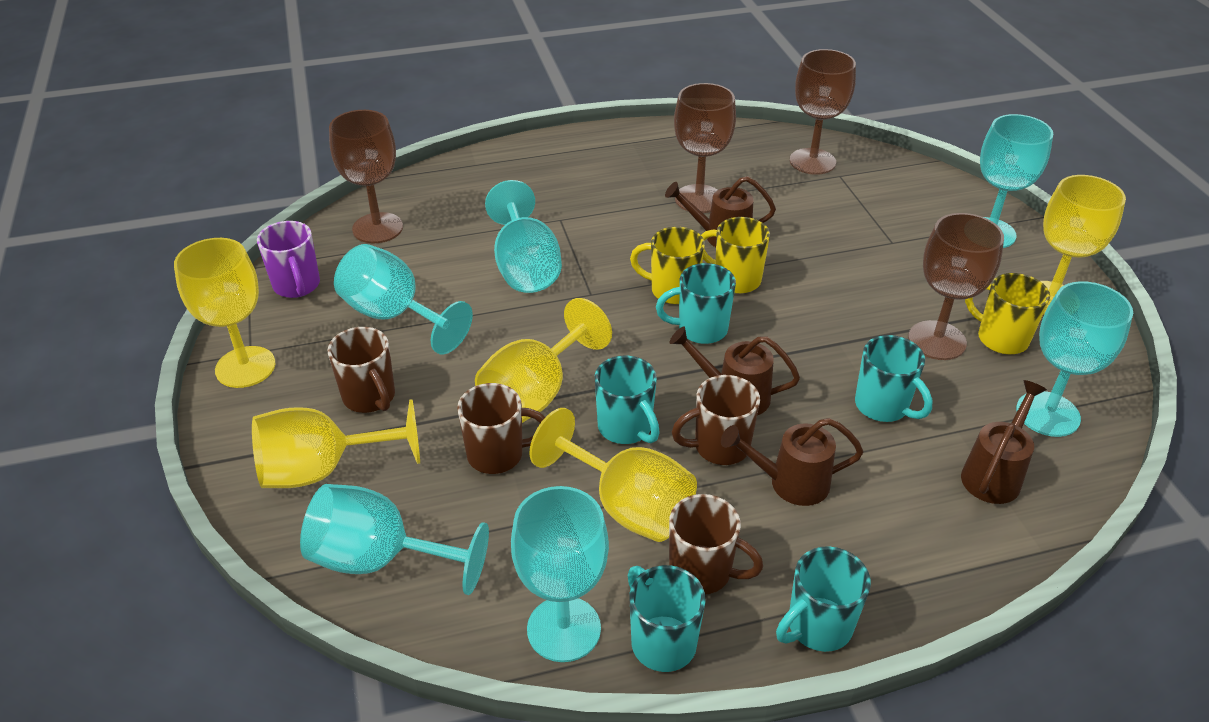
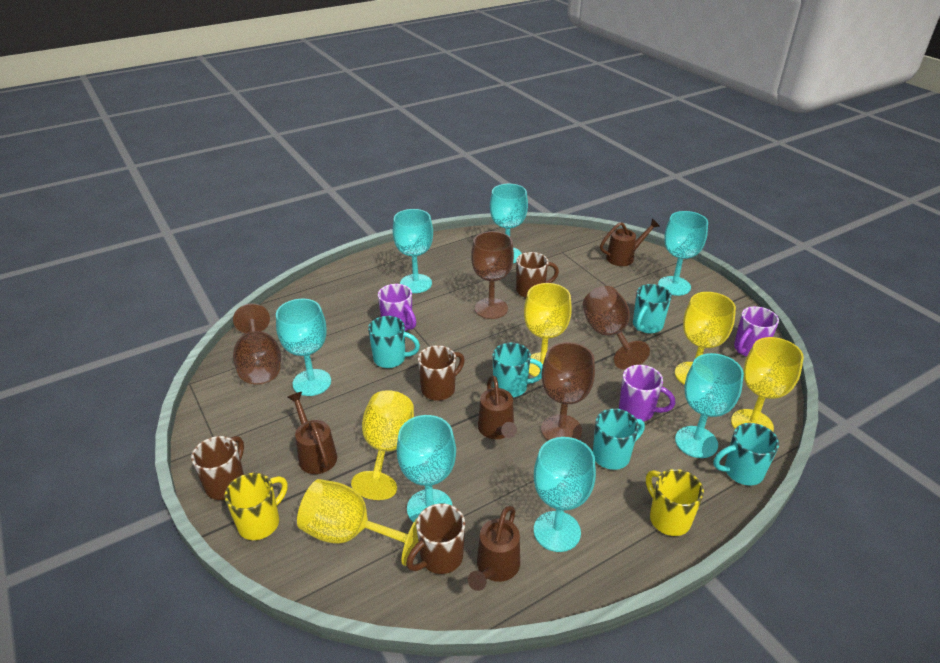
purple mug: 1 -> 3
turquoise goblet: 6 -> 7
yellow mug: 3 -> 2

